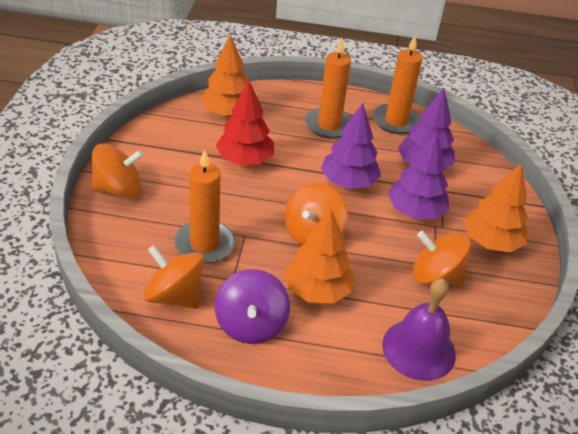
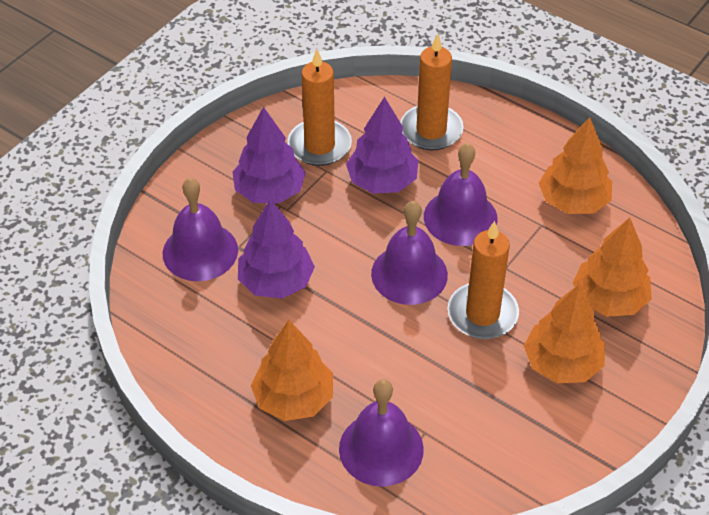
orange spinning top: 4 -> 0
orange tree: 3 -> 4
purple bell: 1 -> 4
purple spinning top: 1 -> 0
red tree: 1 -> 0

